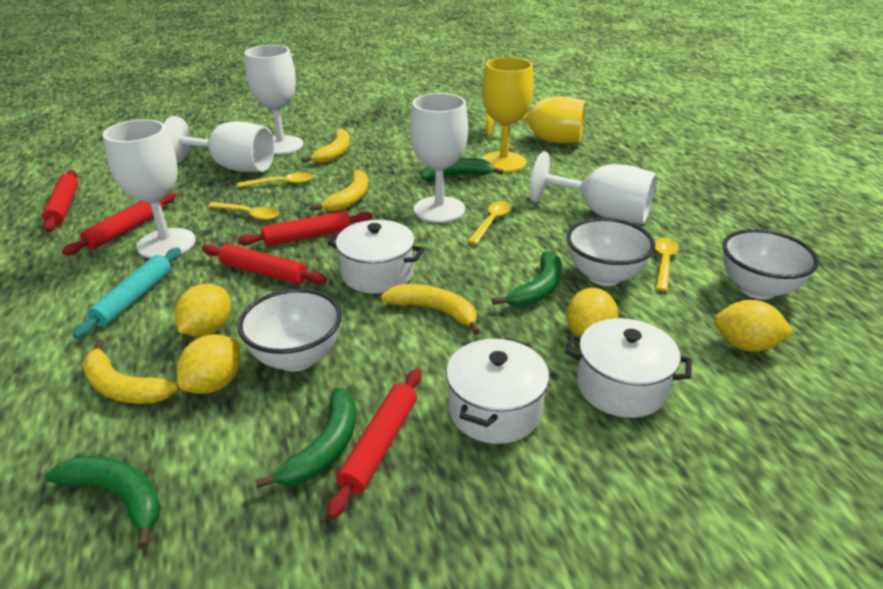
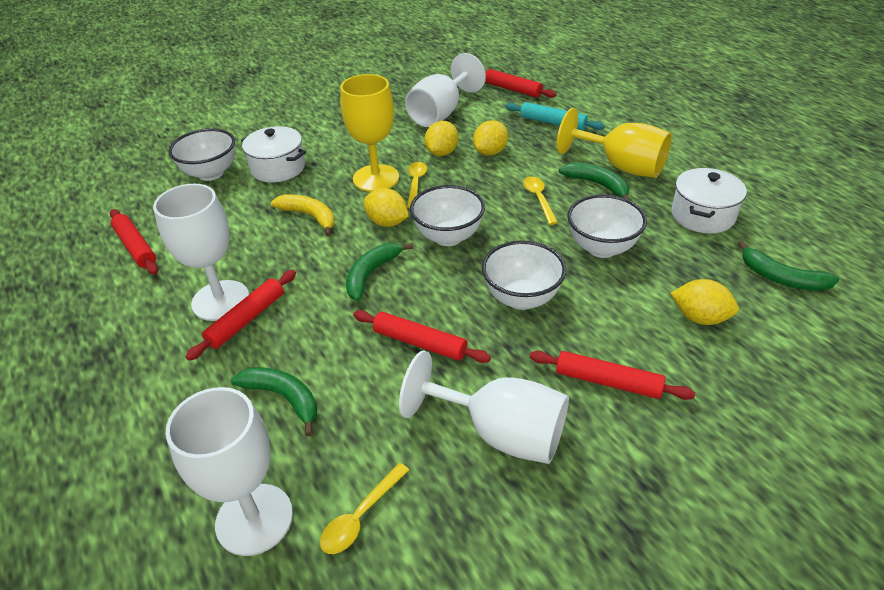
white bowl: 3 -> 4
white goblet: 5 -> 4
white pot: 3 -> 2
yellow banana: 4 -> 1
yellow spoon: 4 -> 3

